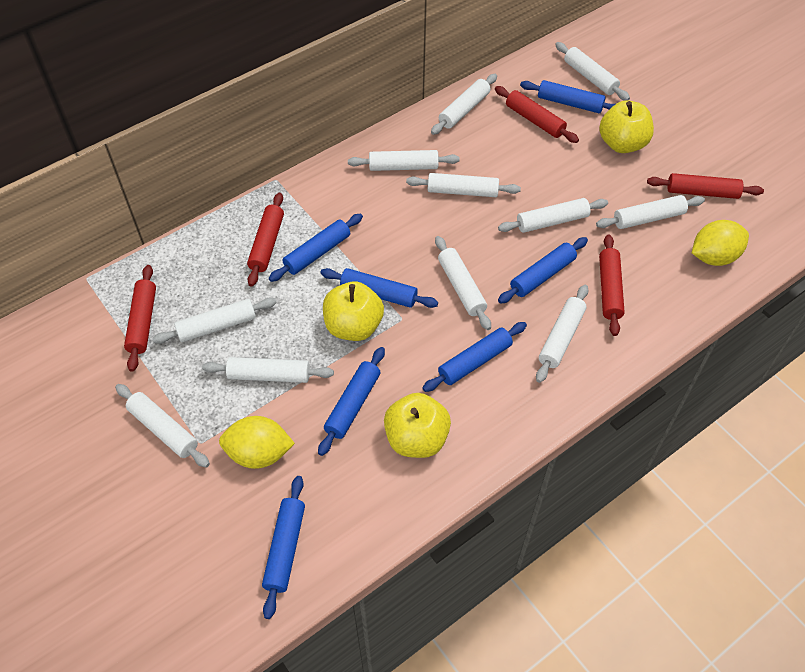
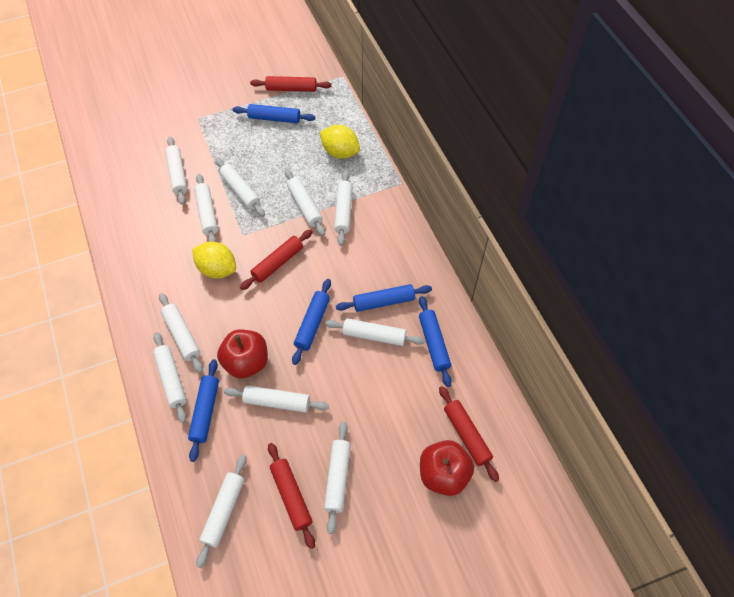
blue rolling pin: 7 -> 5
red apple: 0 -> 2
red rolling pin: 5 -> 4
yellow apple: 3 -> 0

